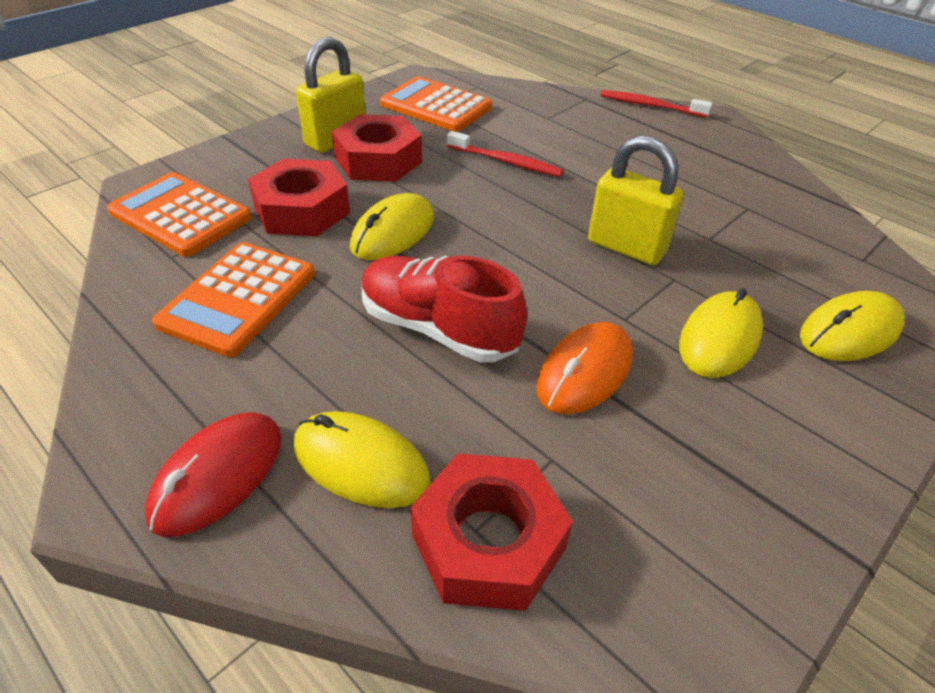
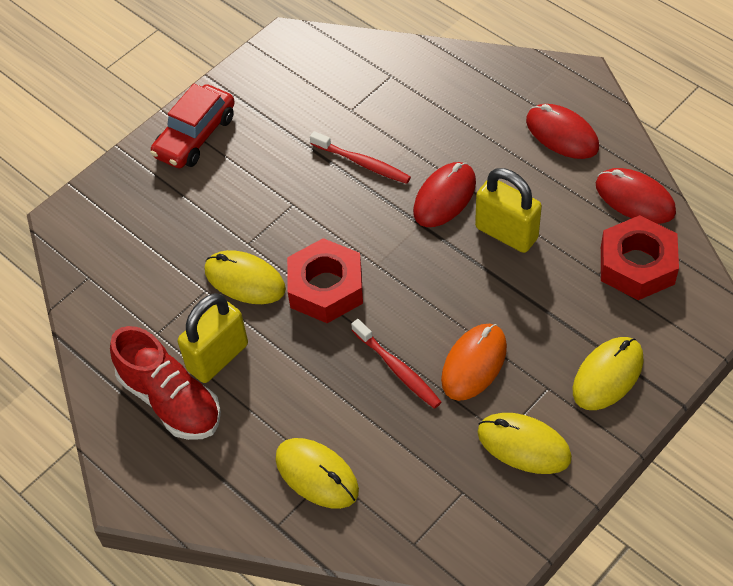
orange calculator: 3 -> 0
red car: 0 -> 1
red mouse: 1 -> 3
red nut: 3 -> 2

